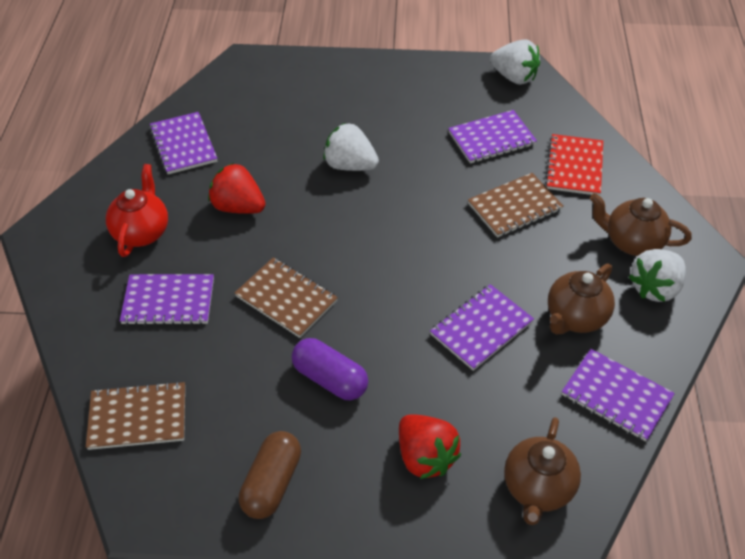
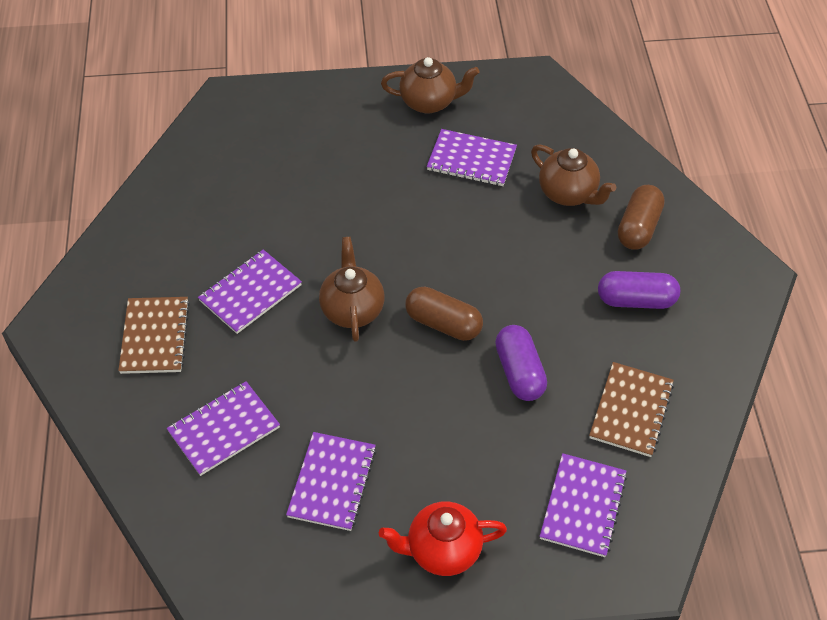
brown capsule: 1 -> 2
brown notebook: 3 -> 2
purple capsule: 1 -> 2
red notebook: 1 -> 0
red strawberry: 2 -> 0
white strawberry: 3 -> 0

